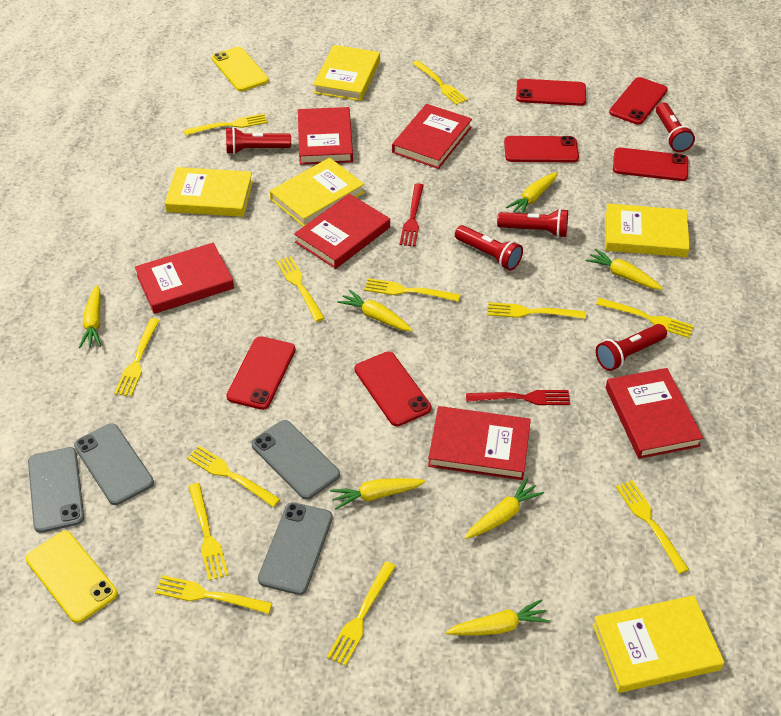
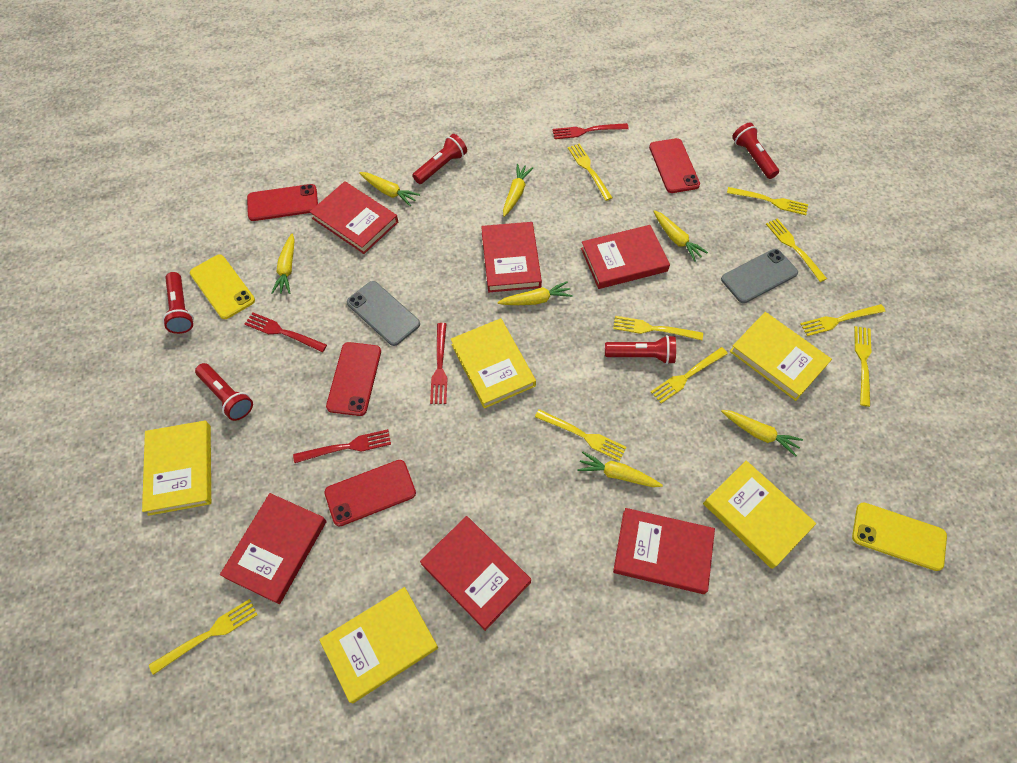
grey phone: 4 -> 2
red fork: 2 -> 4
red phone: 6 -> 4
yellow fork: 12 -> 9

